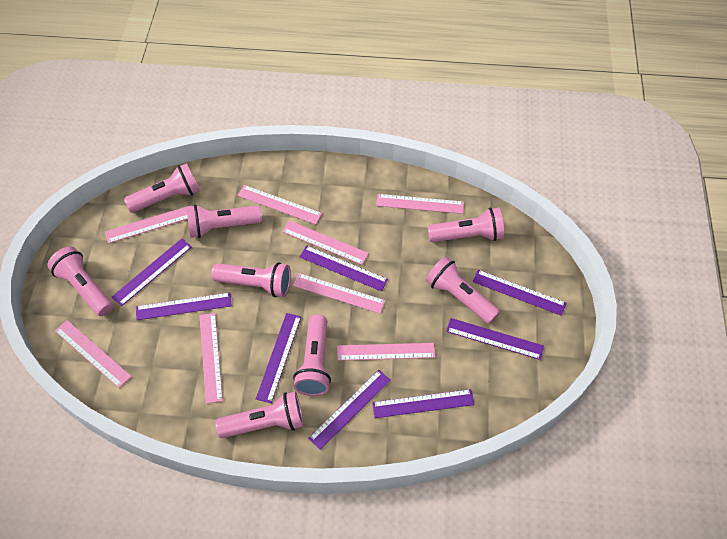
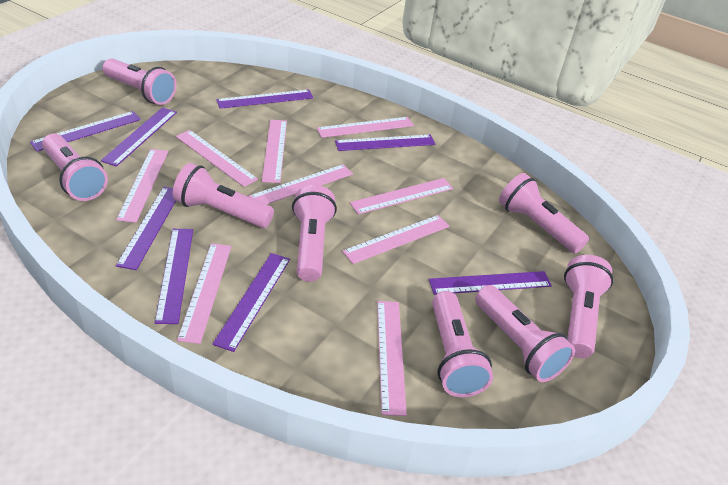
pink ruler: 8 -> 9

